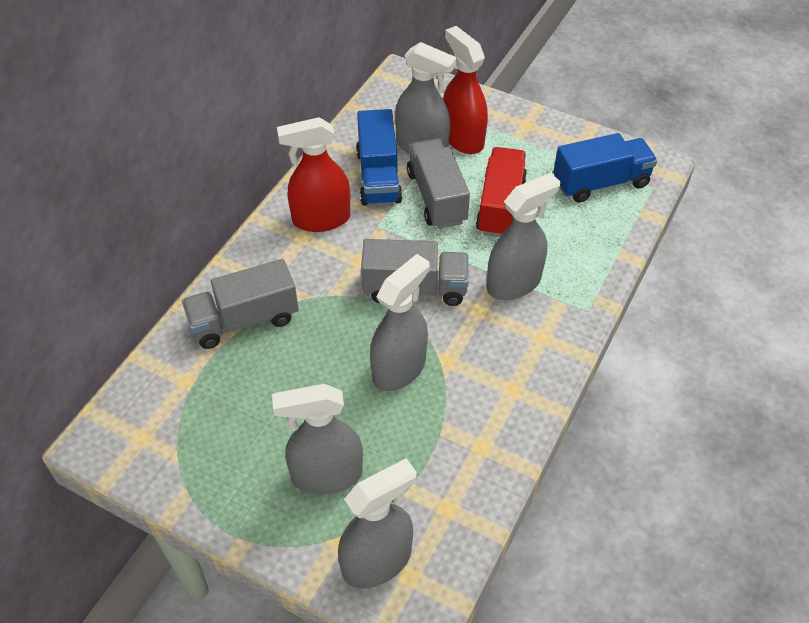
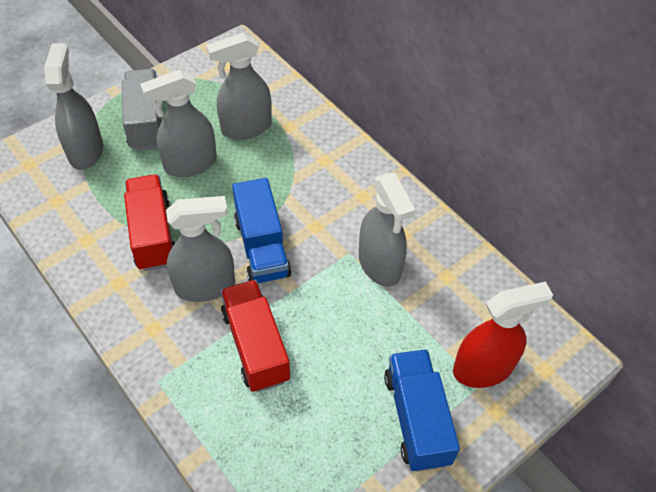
grey truck: 3 -> 1
red spray bottle: 2 -> 1
red truck: 1 -> 2

